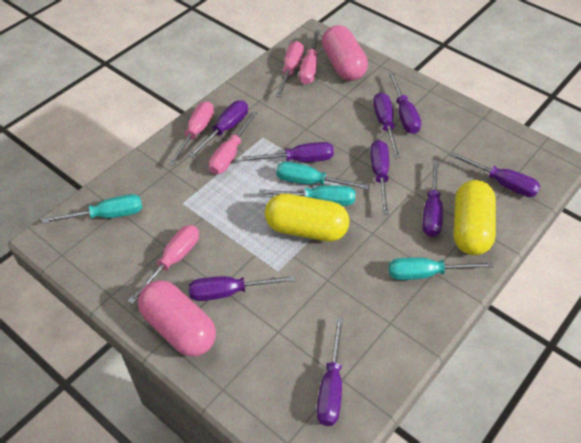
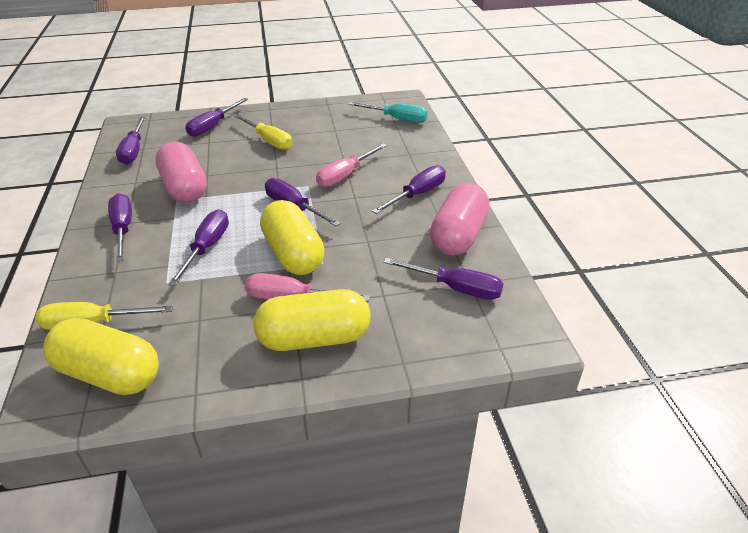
pink screwdriver: 5 -> 2
purple screwdriver: 9 -> 7
turquoise screwdriver: 4 -> 1
yellow capsule: 2 -> 3
yellow screwdriver: 0 -> 2

